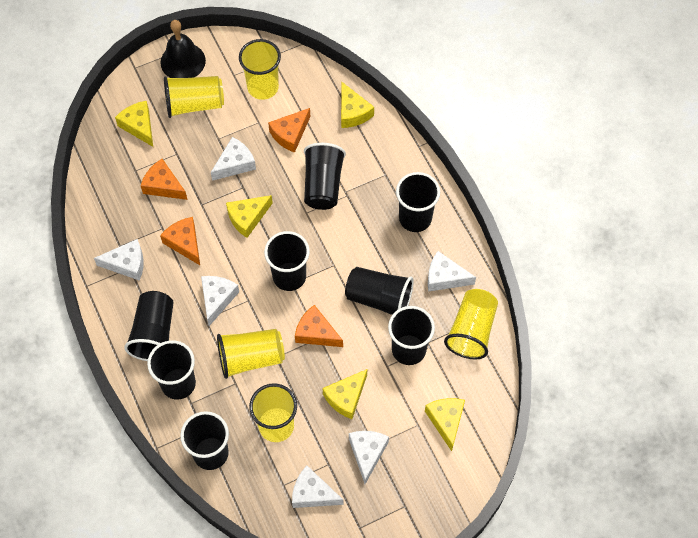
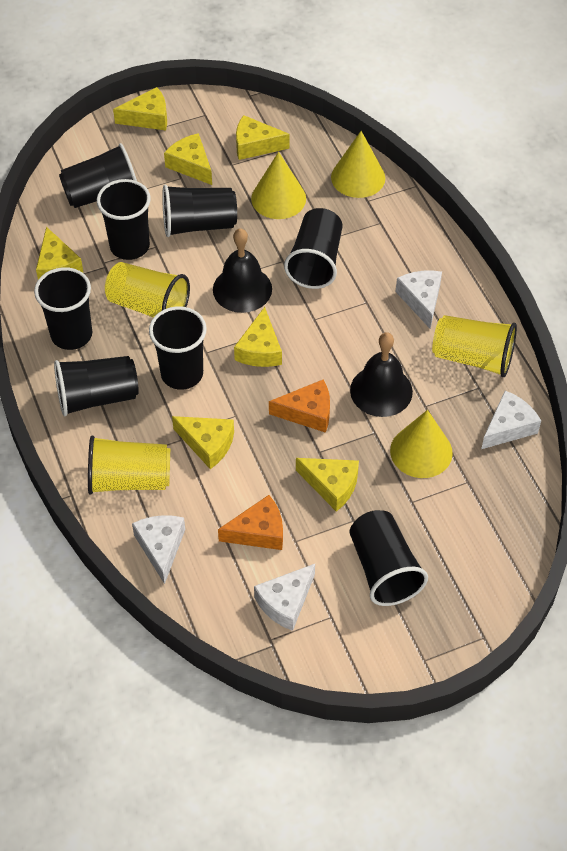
black bell: 1 -> 2
orange cheese: 4 -> 2
white cheese: 6 -> 4
yellow cheese: 5 -> 7
yellow cone: 0 -> 3
yellow cup: 5 -> 3

